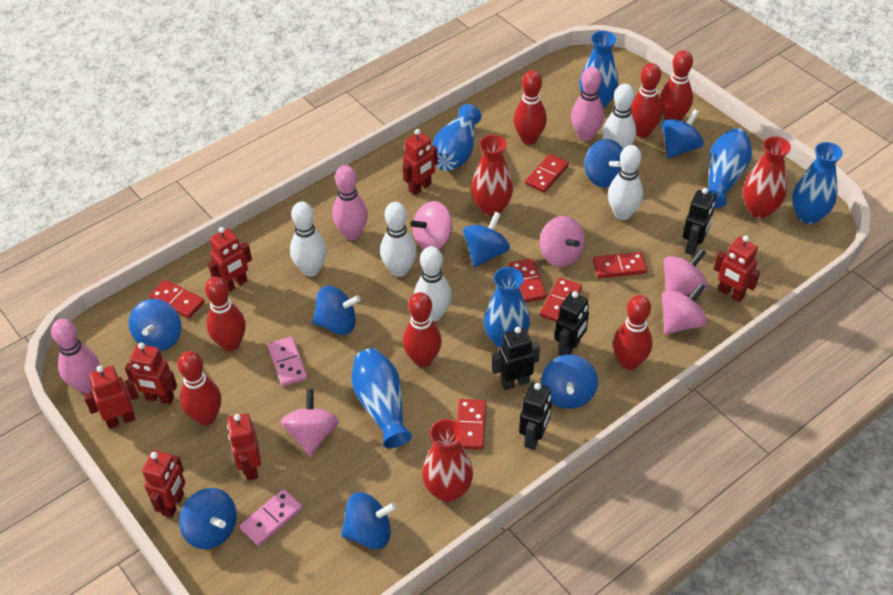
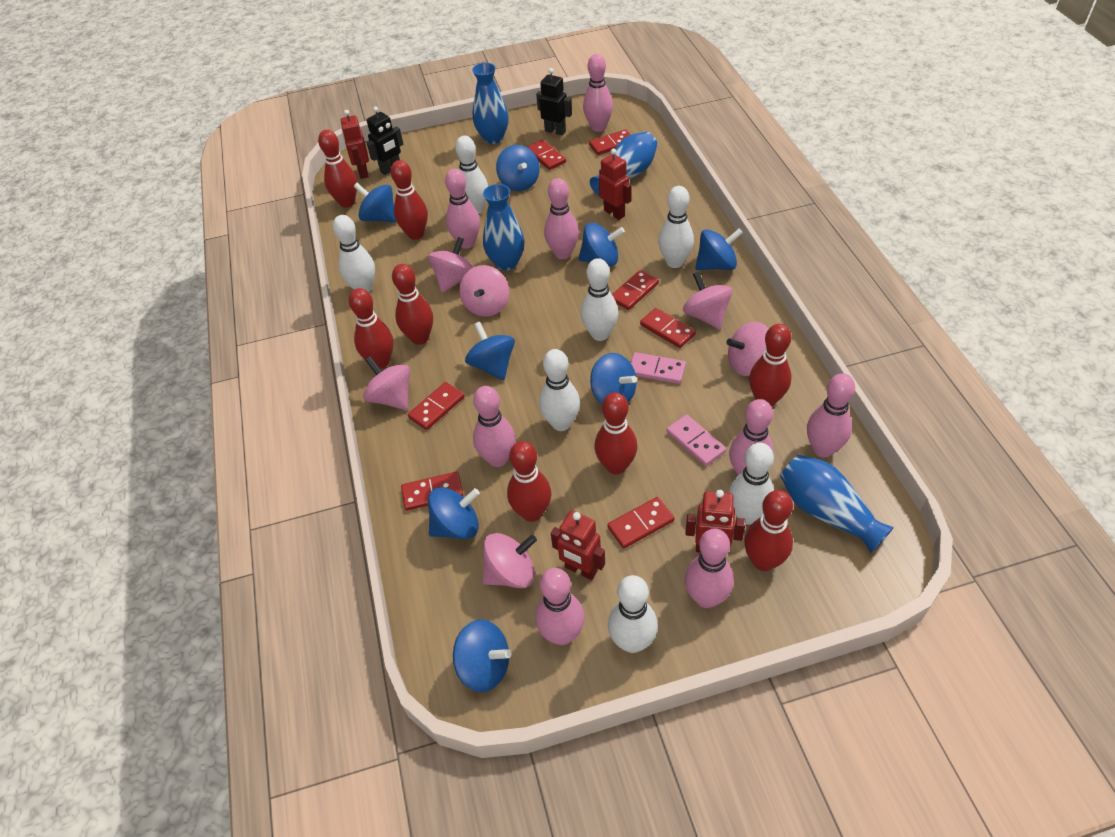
black robot: 4 -> 2
blue vase: 6 -> 4
pink bowling pin: 3 -> 8
pink spinning top: 5 -> 6
red bowling pin: 7 -> 8
red domino: 6 -> 7
red robot: 7 -> 4
red vase: 3 -> 0
white bowling pin: 5 -> 7

